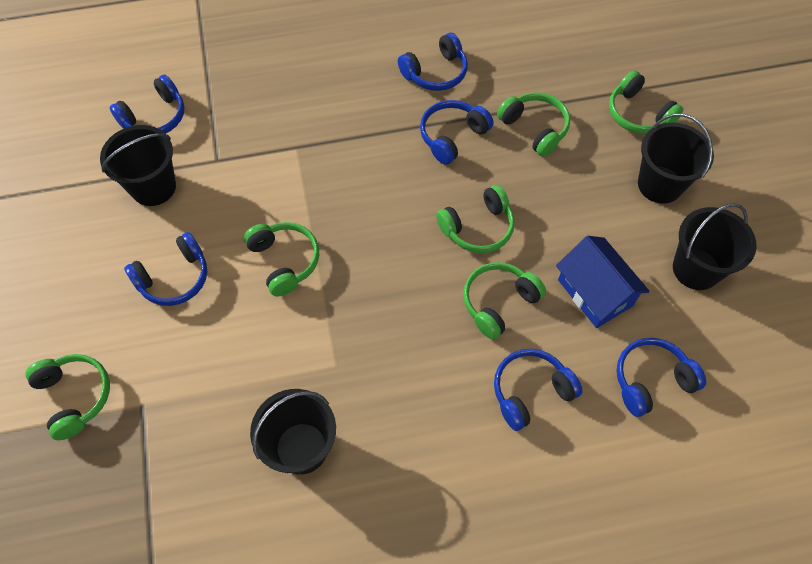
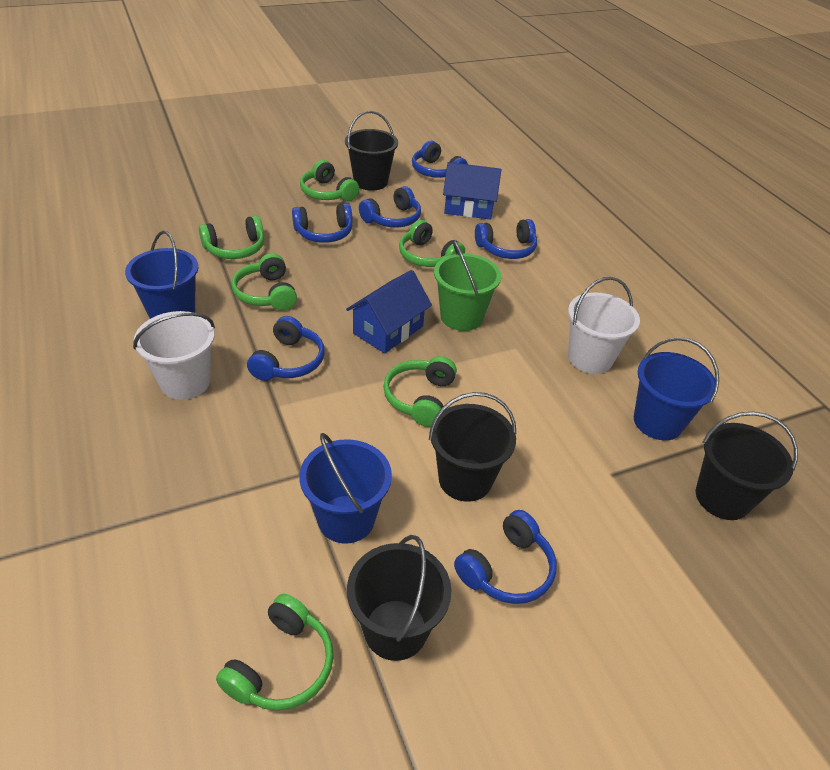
blue bucket: 0 -> 3
blue house: 1 -> 2
green bucket: 0 -> 1
white bucket: 0 -> 2

